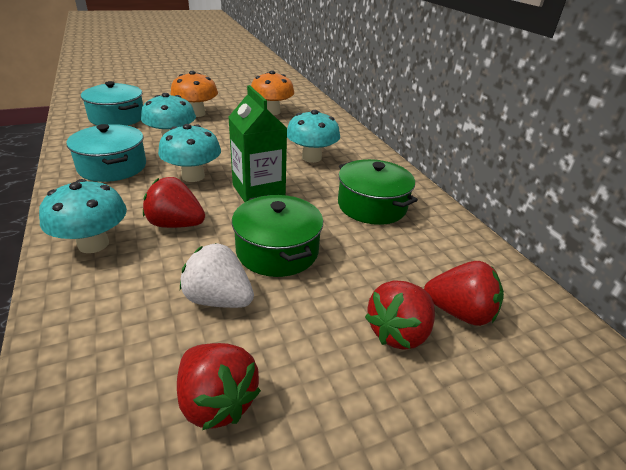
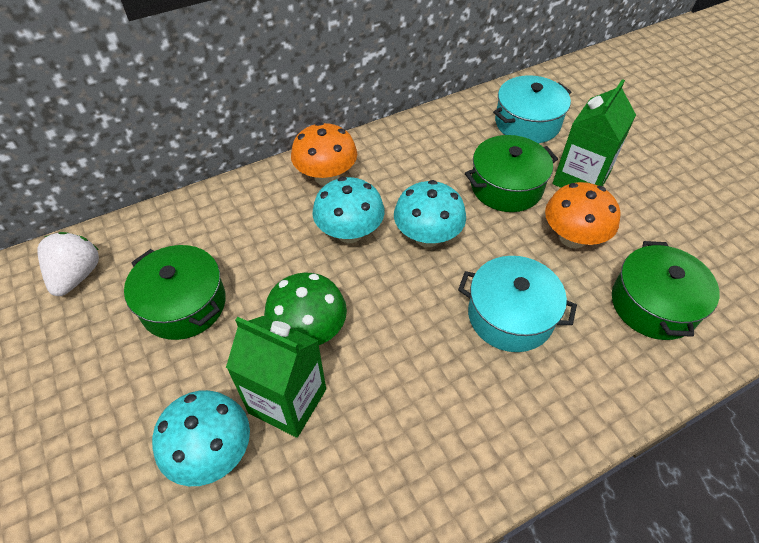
green carton: 1 -> 2
green mushroom: 0 -> 1
green pot: 2 -> 3
red strawberry: 4 -> 0
turquoise mushroom: 4 -> 3

